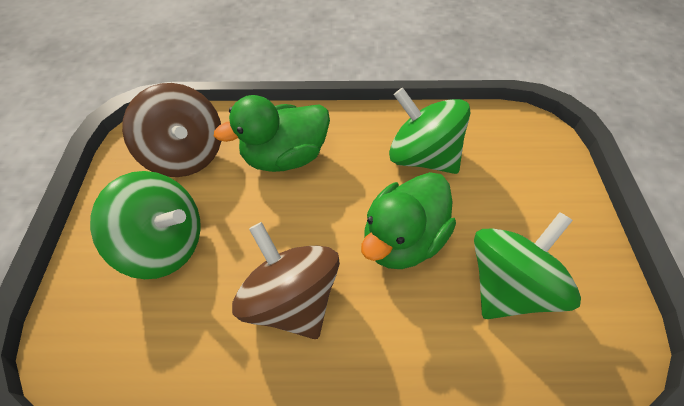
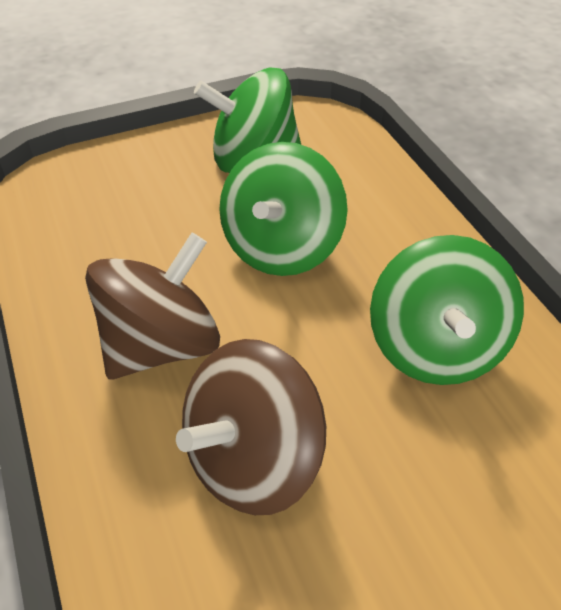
green duck: 2 -> 0

